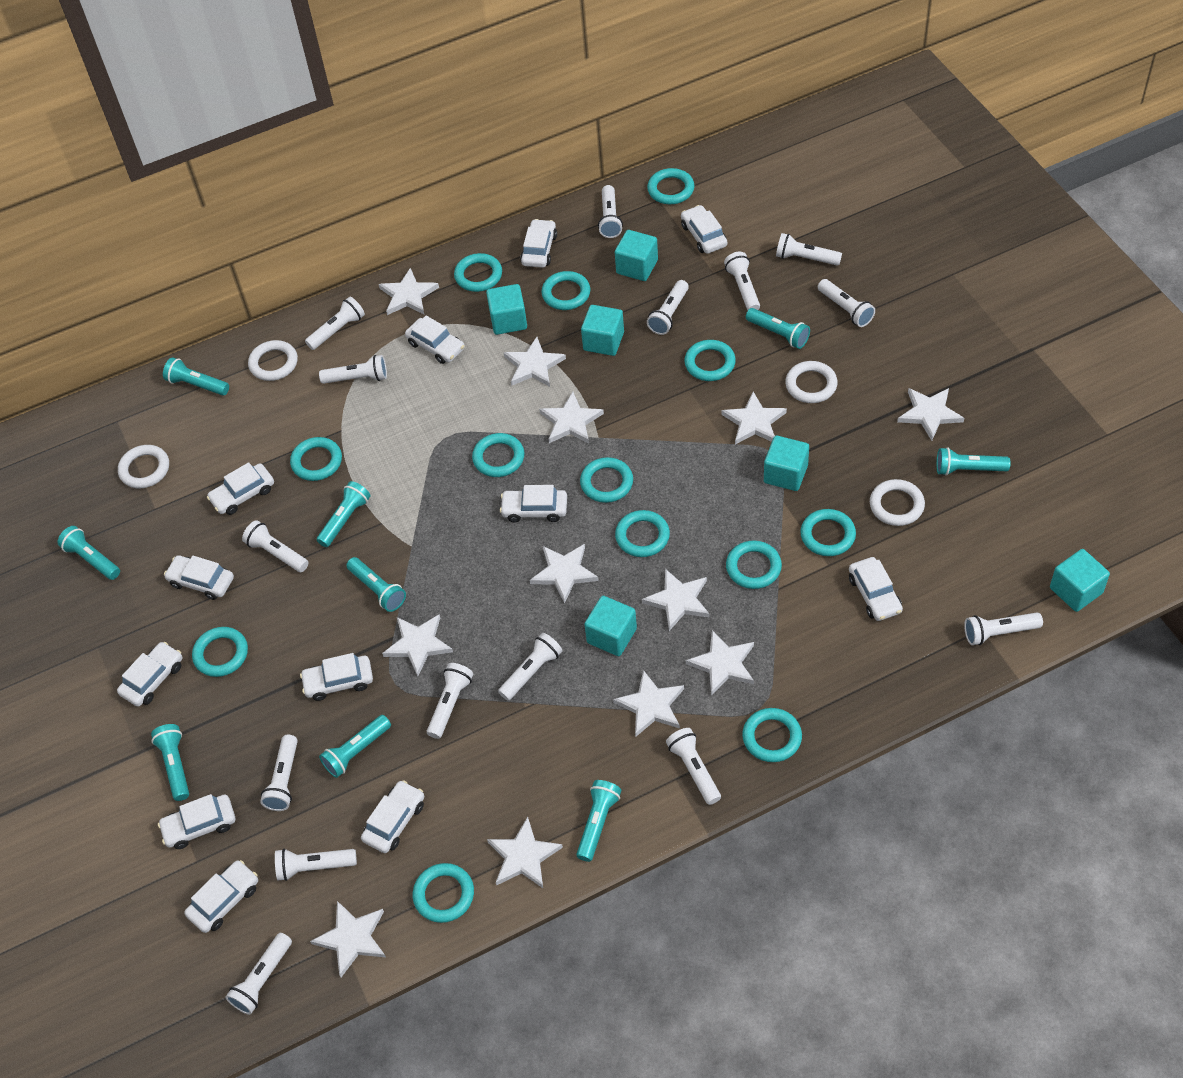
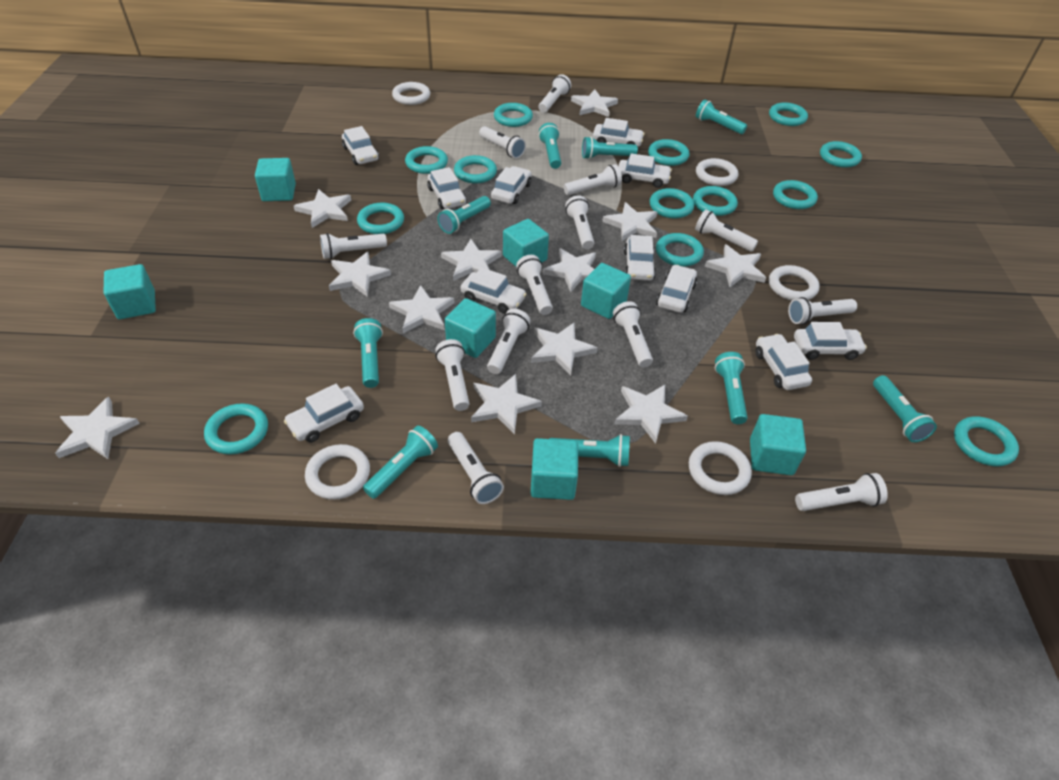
turquoise cube: 6 -> 7
white car: 12 -> 11
white flashlight: 15 -> 13
white ring: 4 -> 5

